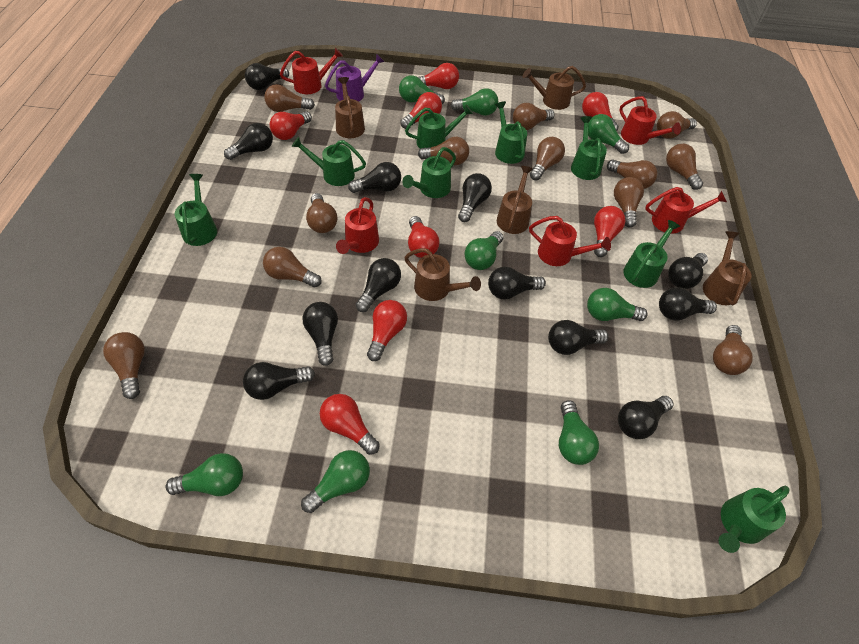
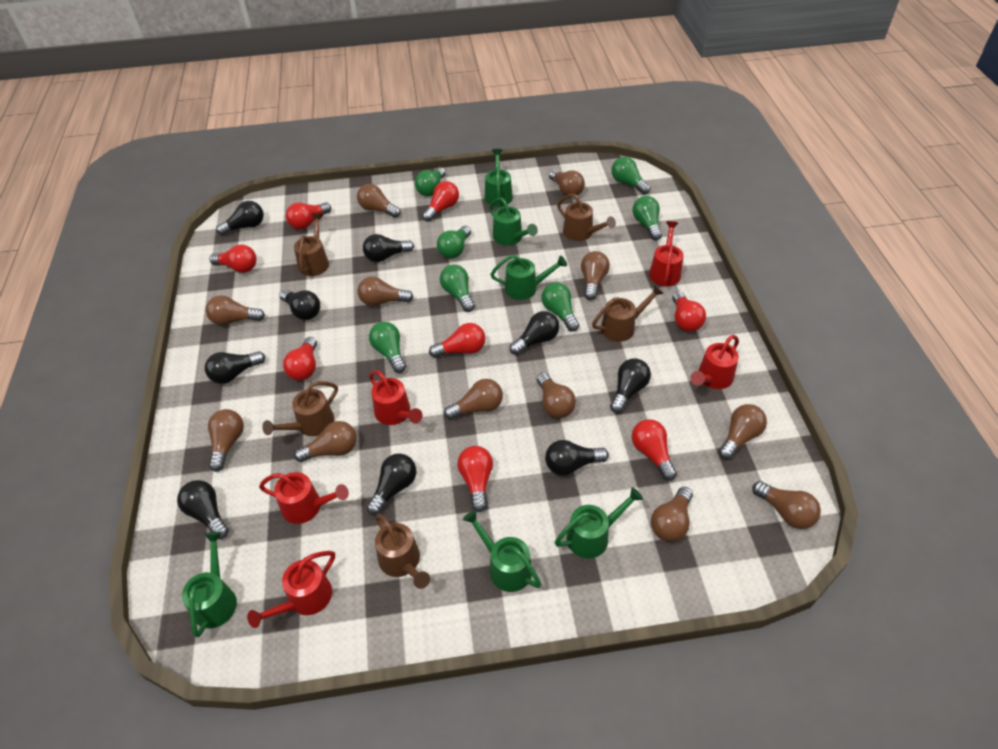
black light bulb: 12 -> 9
green light bulb: 8 -> 7
green watering can: 8 -> 6
purple watering can: 1 -> 0

